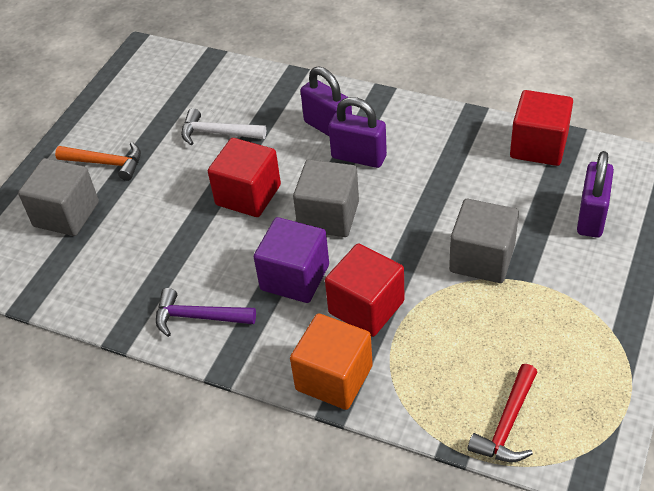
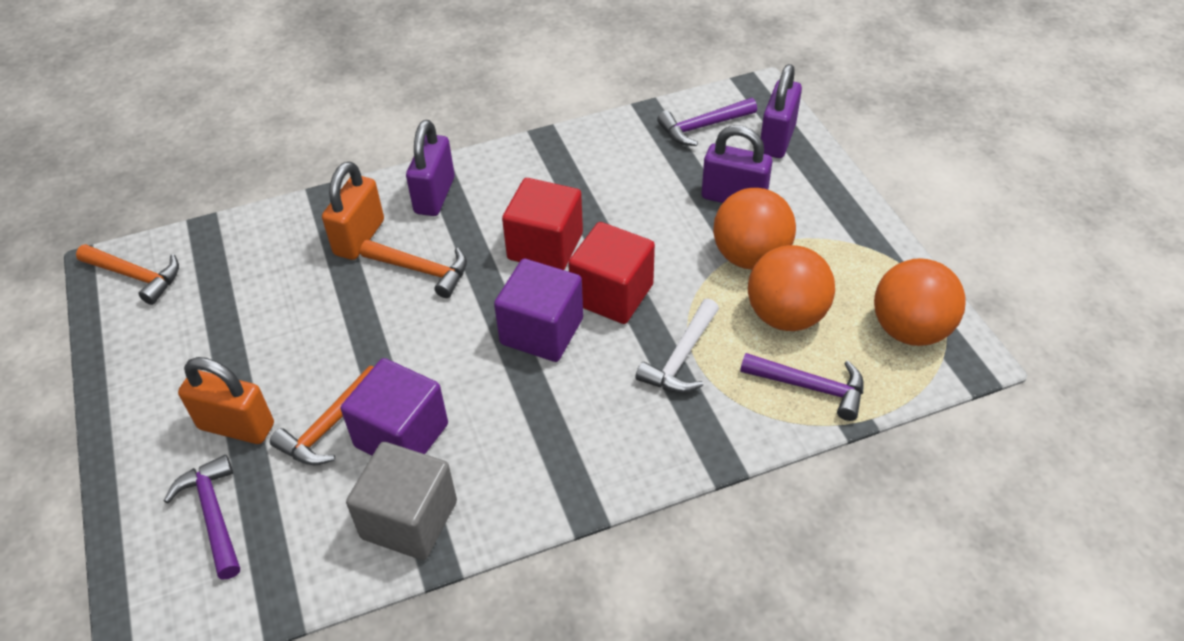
grey cube: 3 -> 1
orange ball: 0 -> 3
orange cube: 1 -> 0
orange hammer: 1 -> 3
orange padlock: 0 -> 2
purple cube: 1 -> 2
purple hammer: 1 -> 3
red cube: 3 -> 2
red hammer: 1 -> 0

